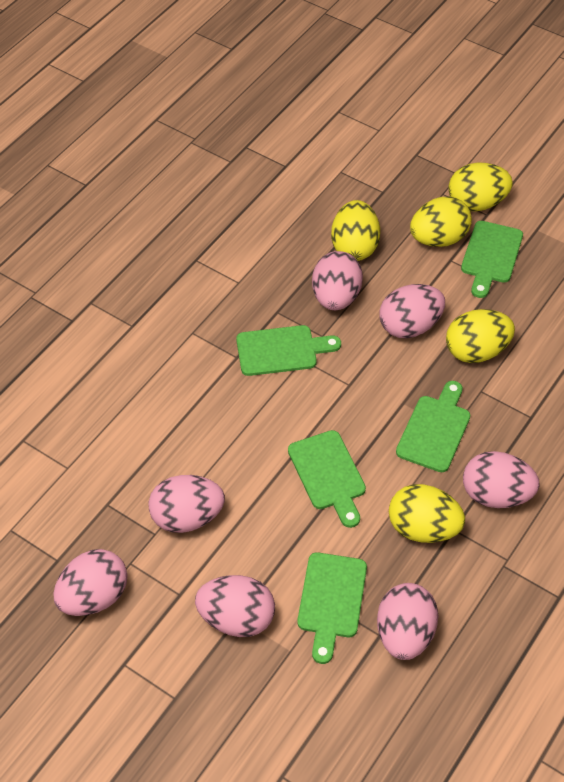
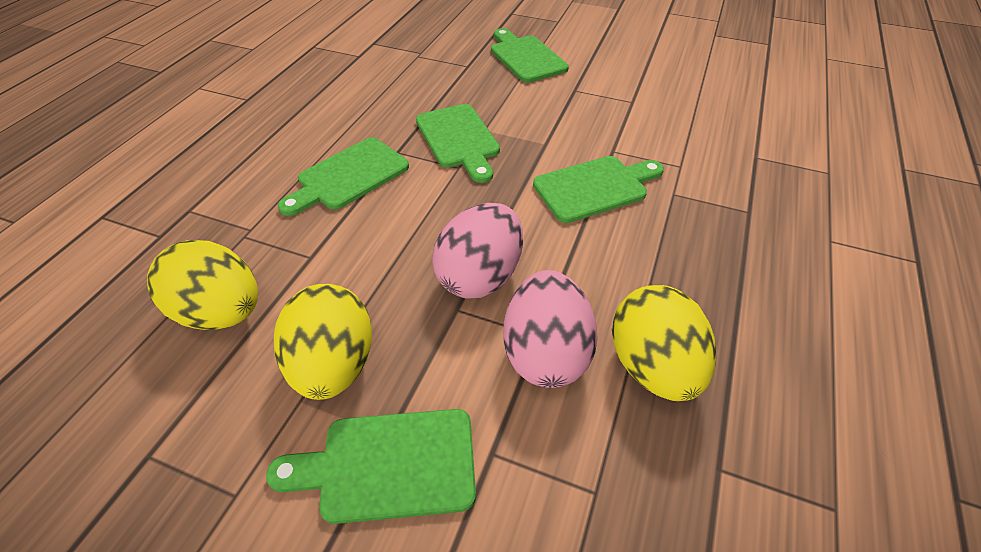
pink egg: 7 -> 2
yellow egg: 5 -> 3

